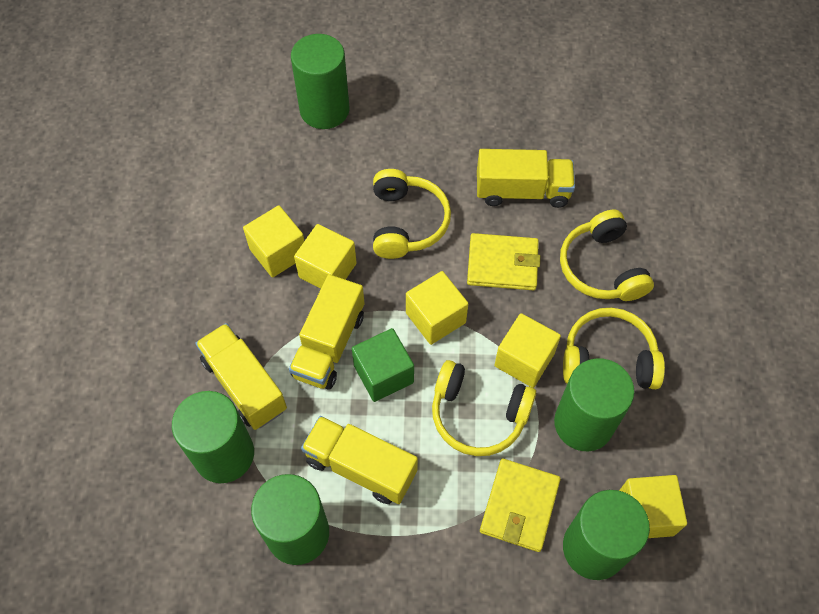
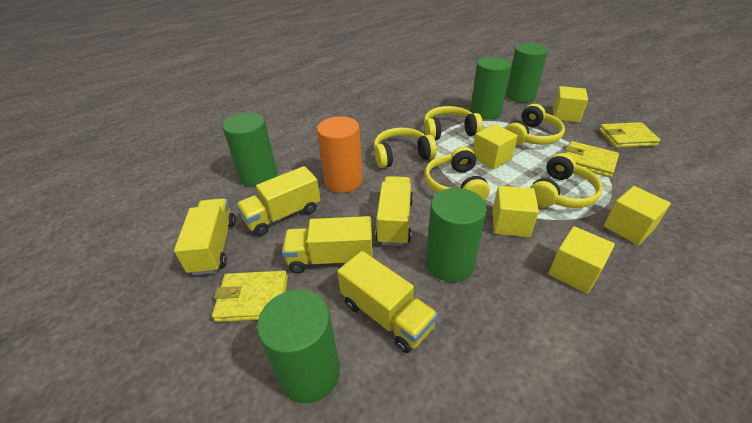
green cube: 1 -> 0
orange cylinder: 0 -> 1
yellow headphones: 4 -> 5
yellow truck: 4 -> 5
yellow wallet: 2 -> 3

